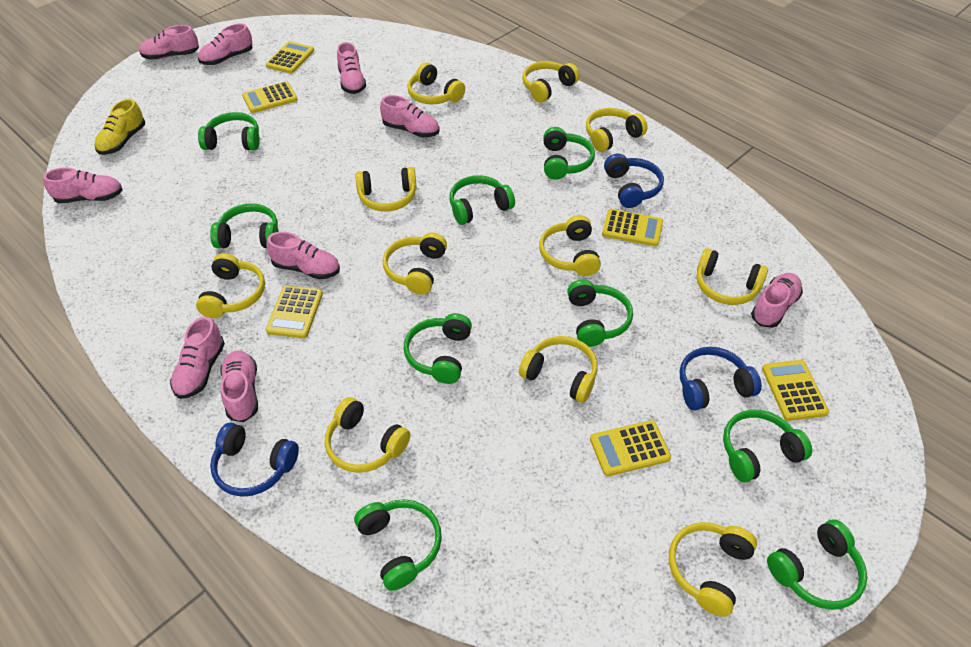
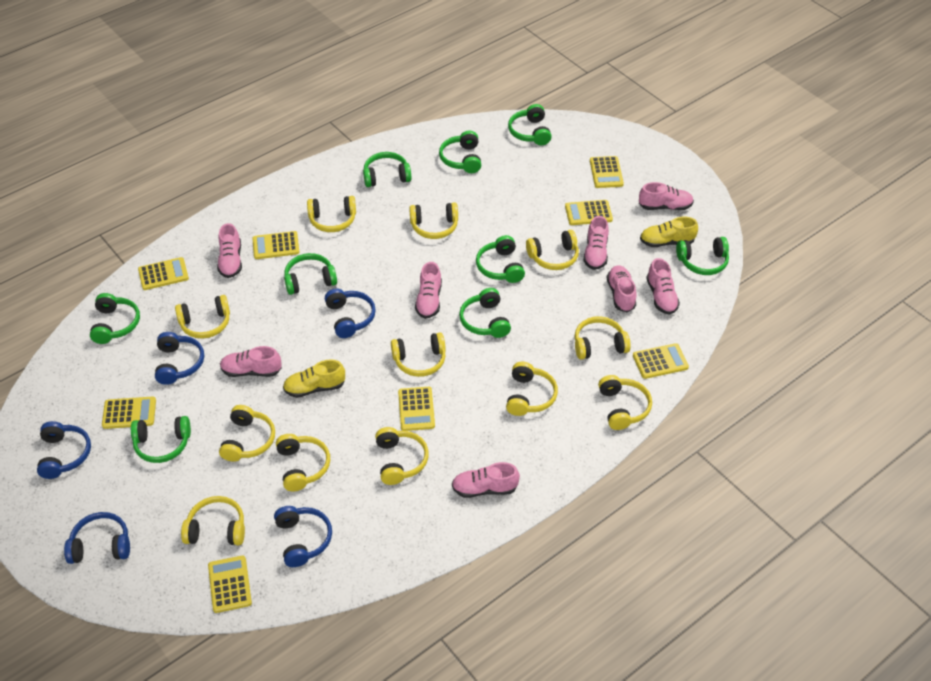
blue headphones: 3 -> 5
pink shoe: 9 -> 8
yellow calculator: 6 -> 8
yellow headphones: 11 -> 12
yellow shoe: 1 -> 2

